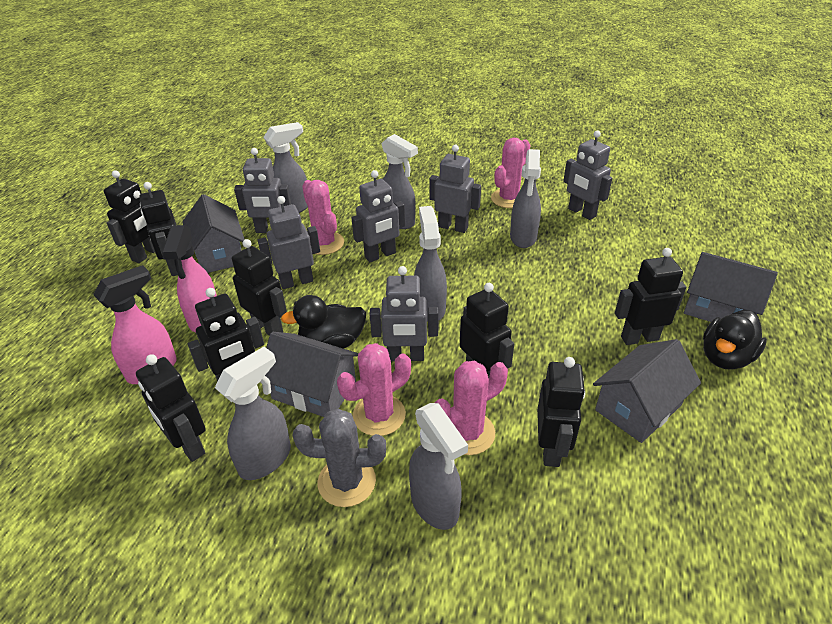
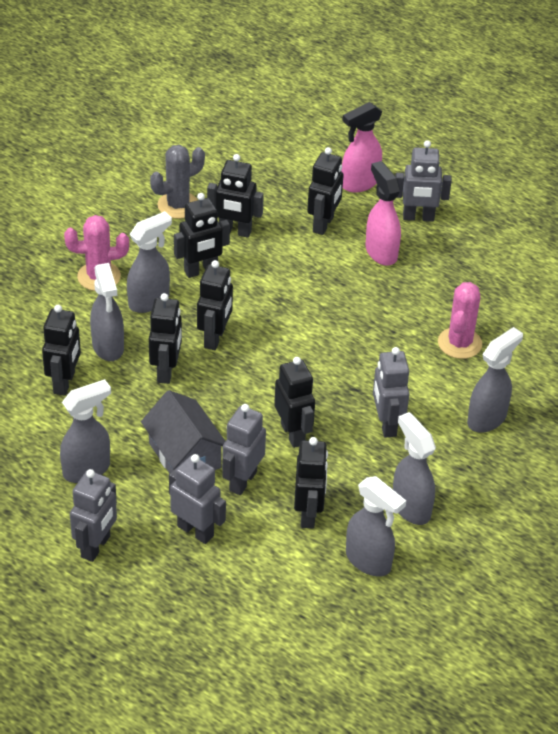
black duck: 2 -> 0
grey house: 4 -> 1
grey robot: 6 -> 5
pink cactus: 4 -> 2

